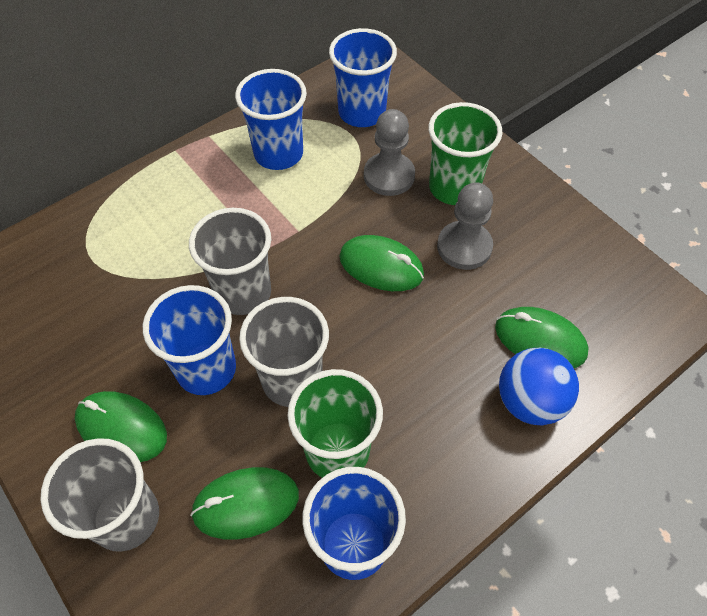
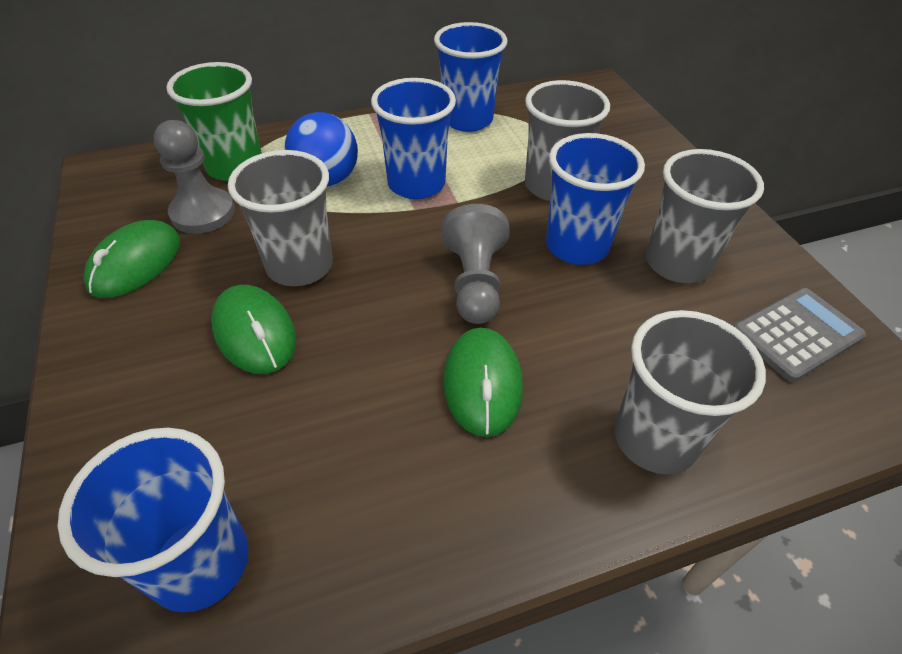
green cup: 2 -> 1
green mouse: 4 -> 3
grey calculator: 0 -> 1
grey cup: 3 -> 4

